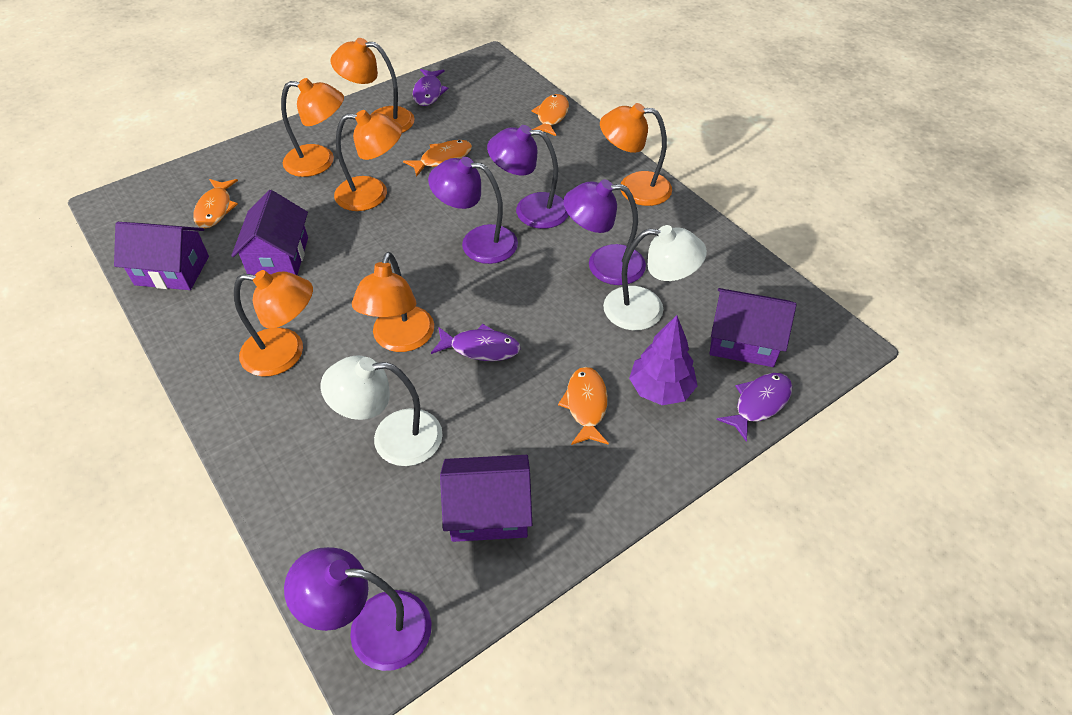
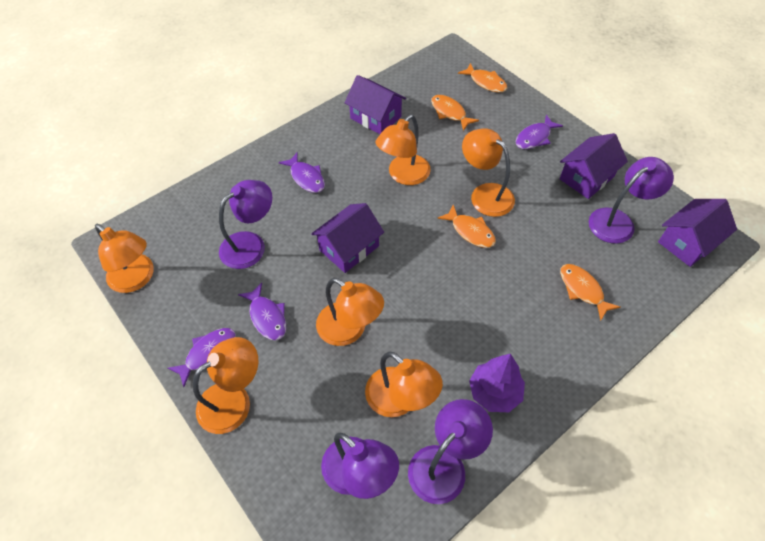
purple fish: 3 -> 4
white lamp: 2 -> 0

